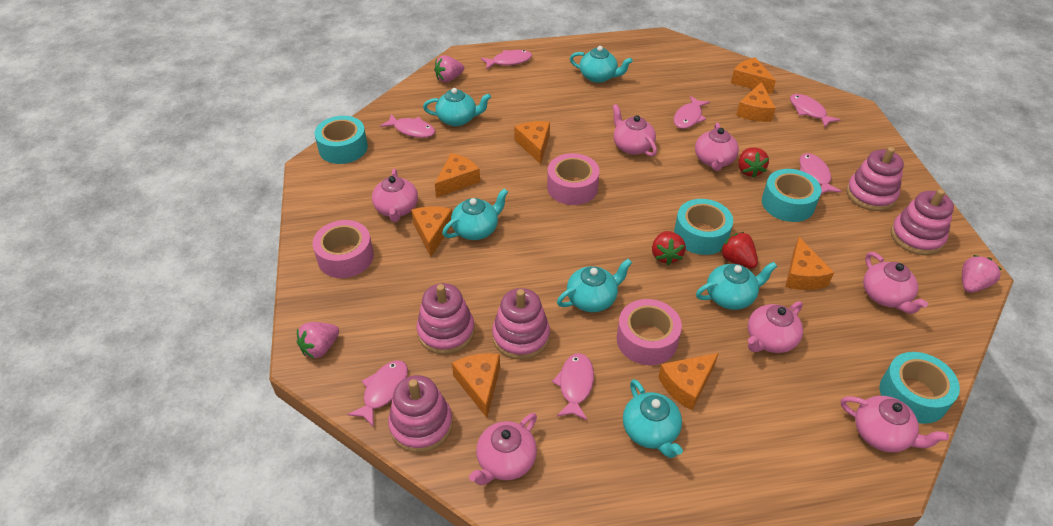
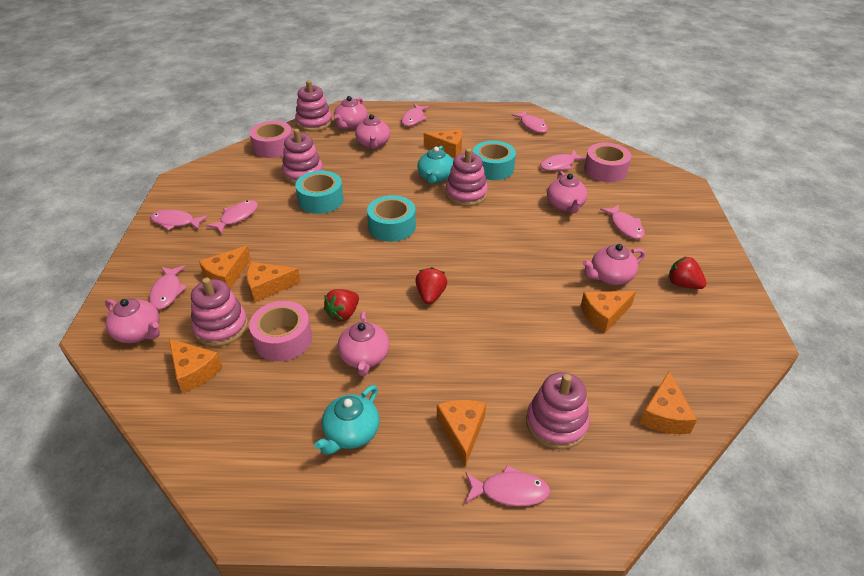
orange cheese: 8 -> 7
pink fish: 7 -> 8
pink strawberry: 3 -> 0
pink teapot: 7 -> 6
turquoise tape: 4 -> 3
turquoise teapot: 6 -> 2

